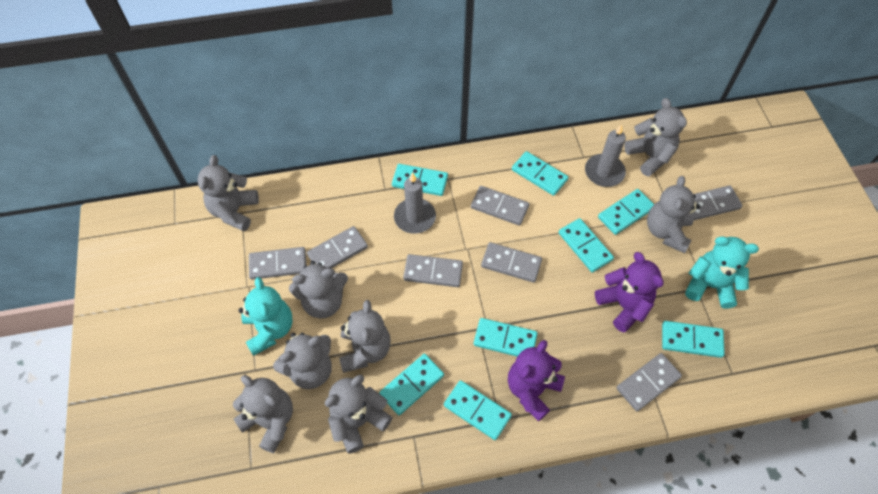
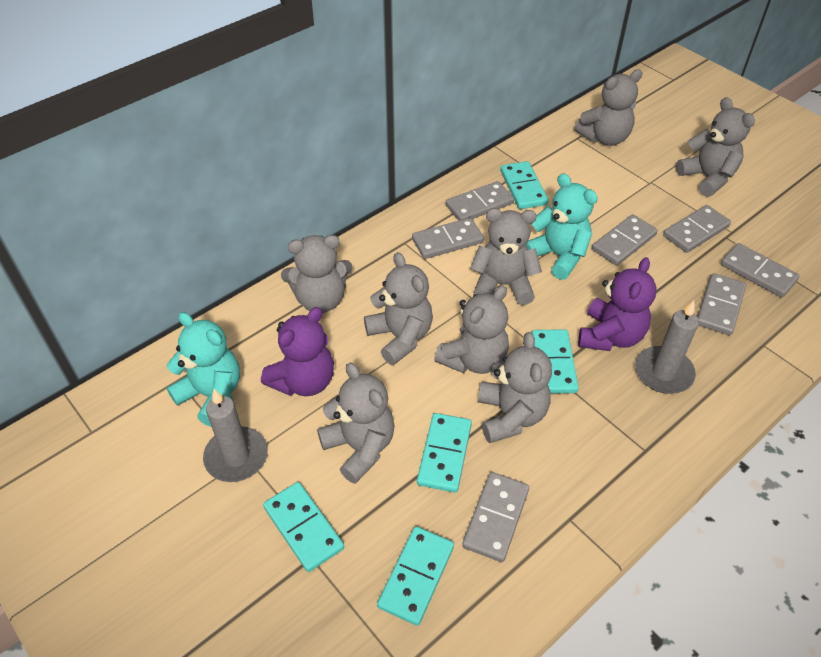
turquoise domino: 8 -> 5

